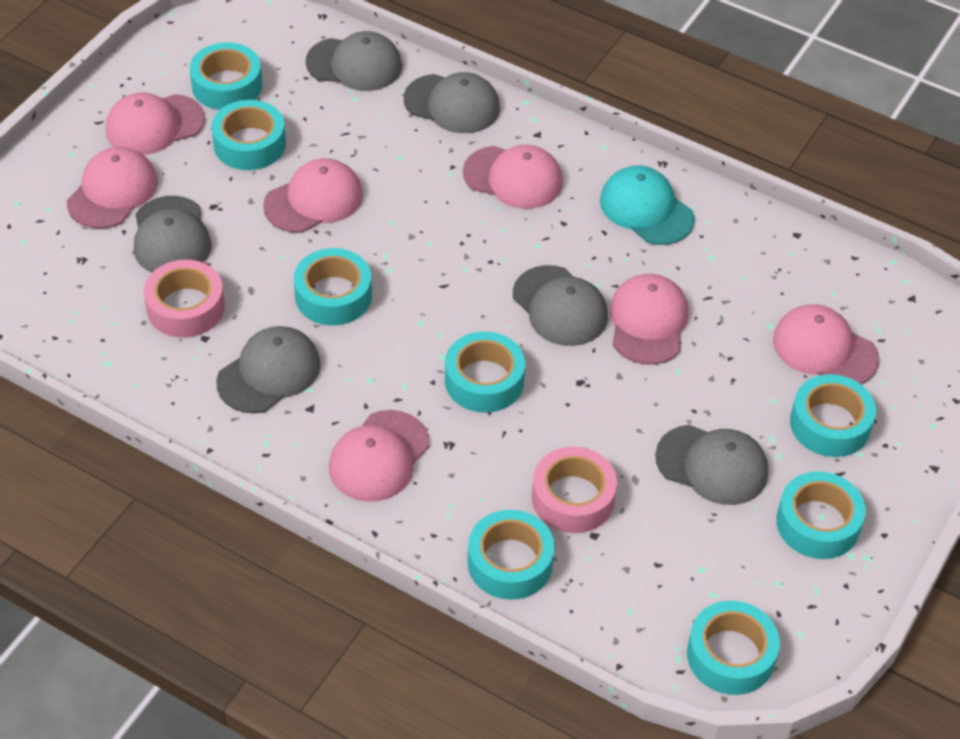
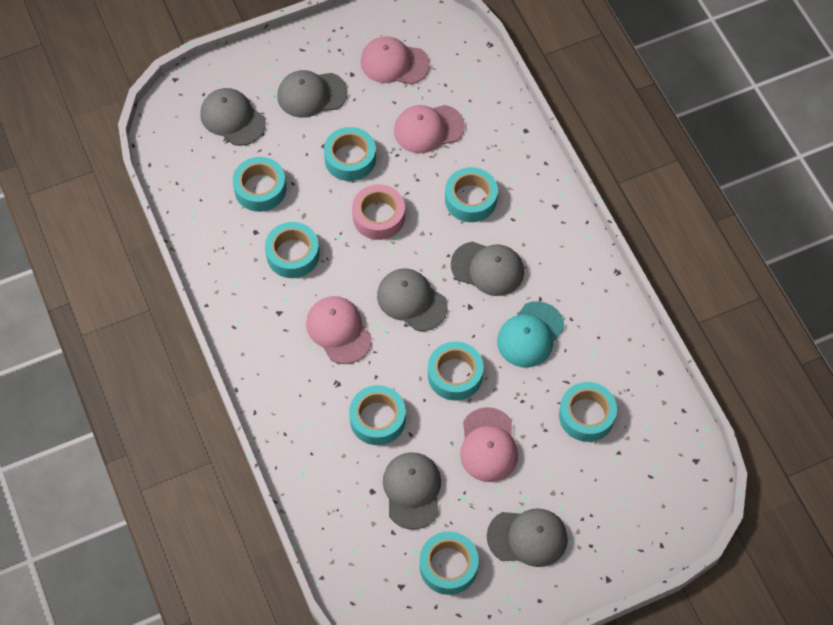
pink cap: 7 -> 4
pink tape: 2 -> 1

